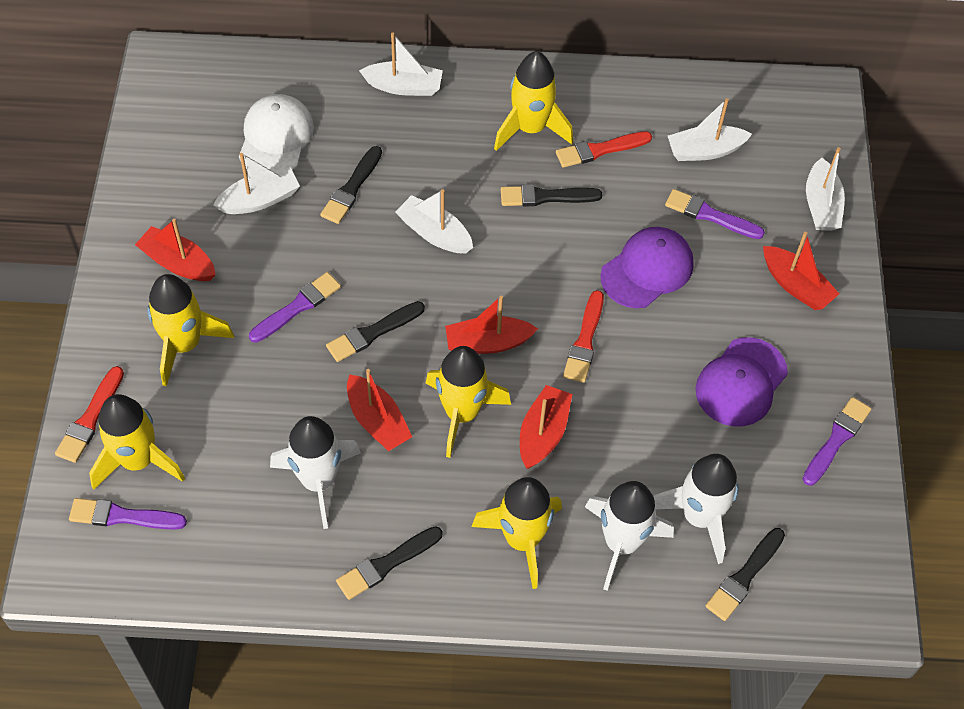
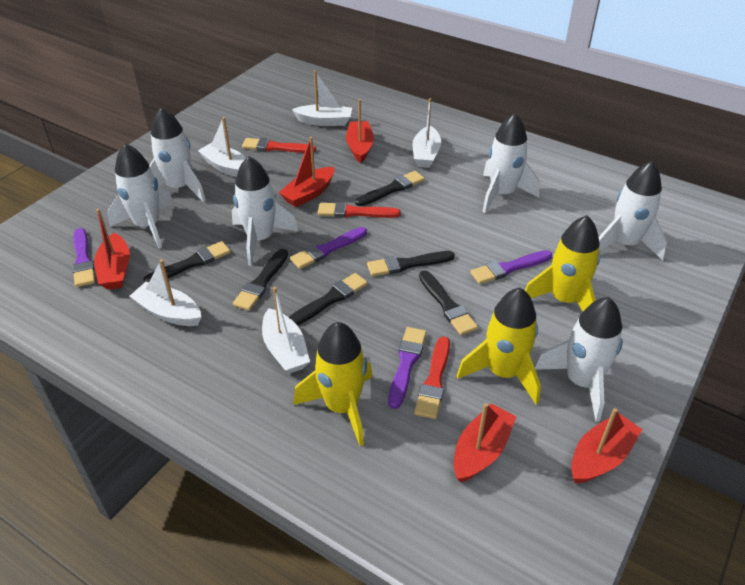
black brush: 5 -> 6
purple cap: 2 -> 0
white cap: 1 -> 0
white rocket: 3 -> 6
yellow rocket: 5 -> 3

